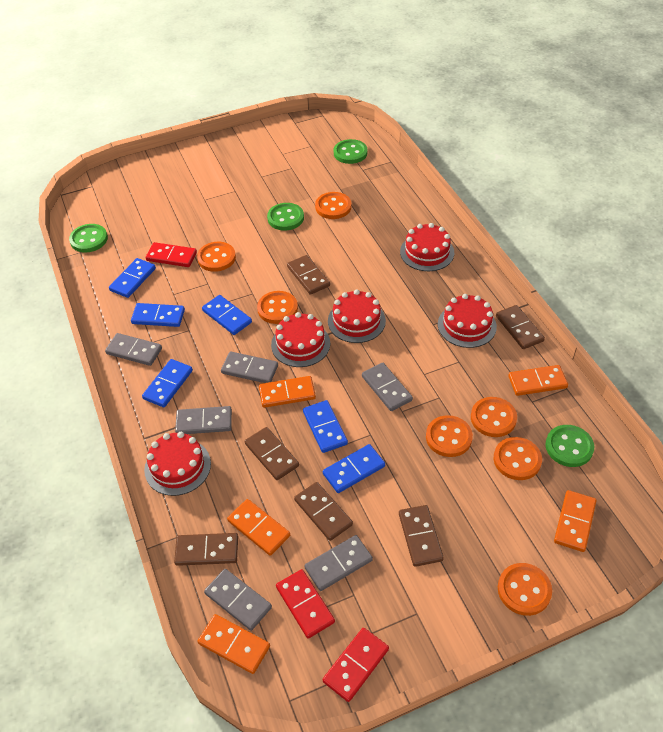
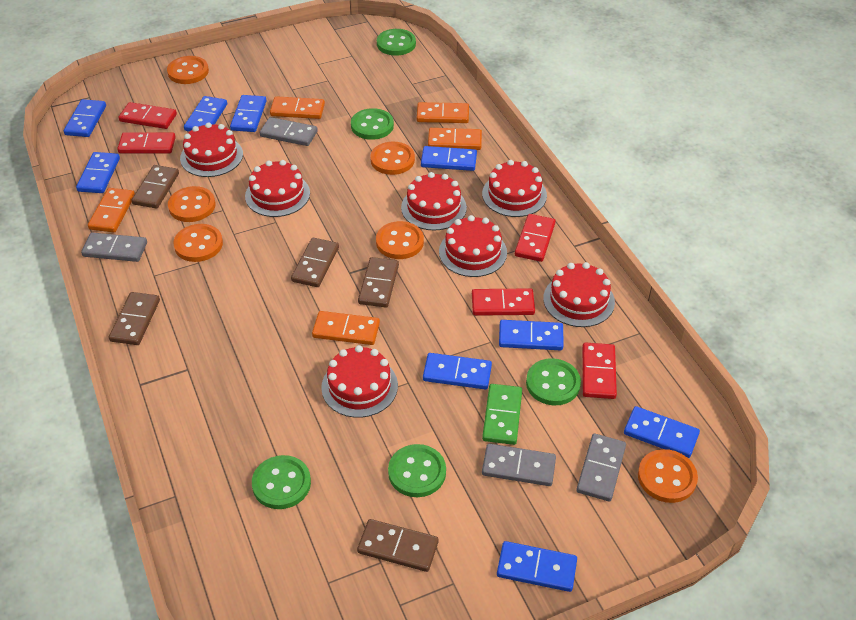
blue domino: 6 -> 9
brown domino: 6 -> 5
green button: 4 -> 5
green domino: 0 -> 1
grey domino: 6 -> 4
orange button: 7 -> 6
red cake: 5 -> 7
red domino: 3 -> 5

